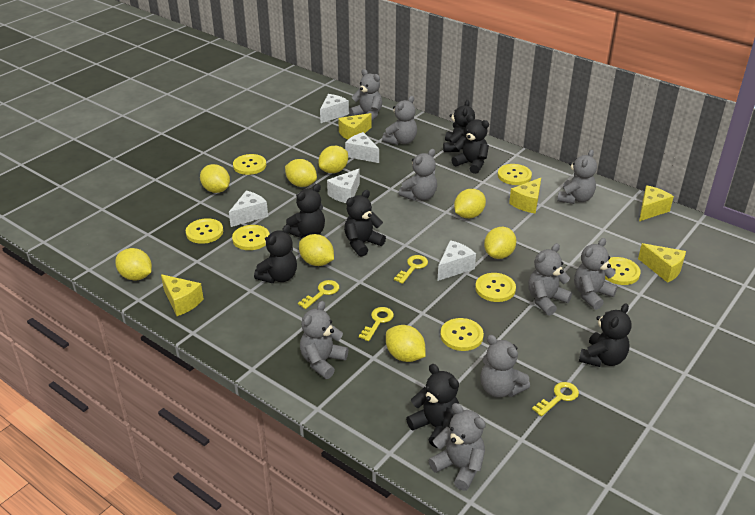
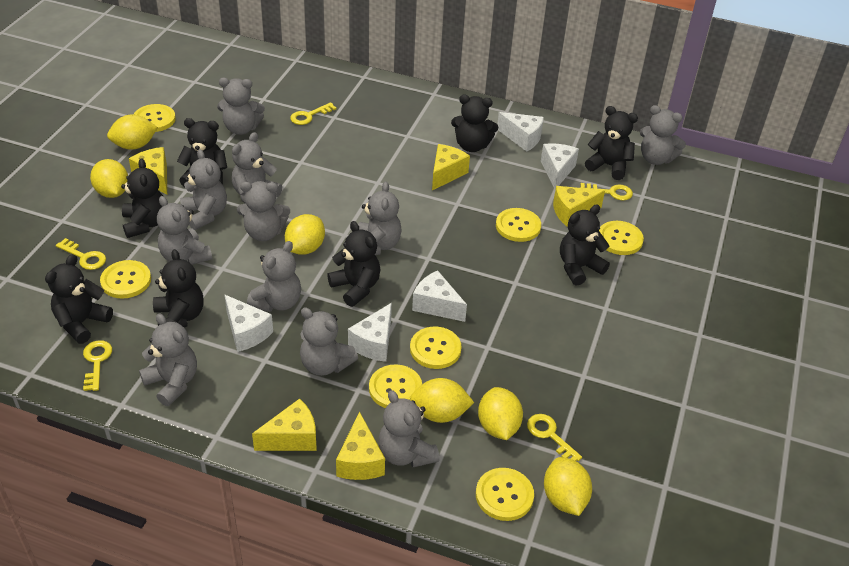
black teddy bear: 7 -> 8
grey teddy bear: 9 -> 11
yellow key: 4 -> 5
yellow lemon: 8 -> 6

